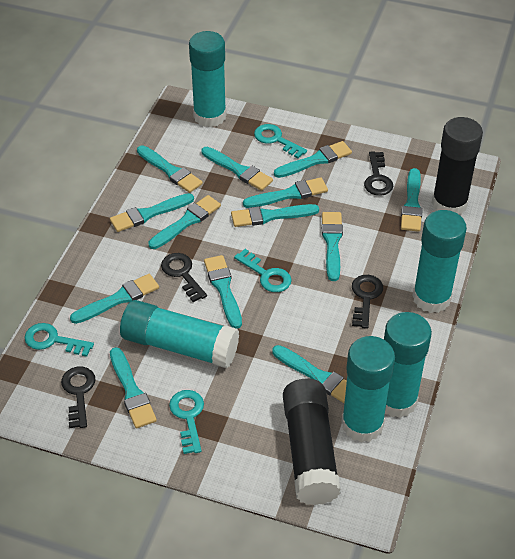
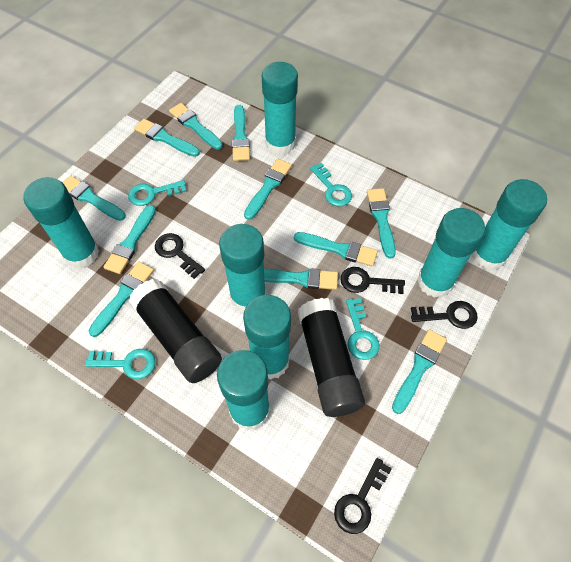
turquoise brush: 13 -> 11
turquoise glue stick: 5 -> 7

